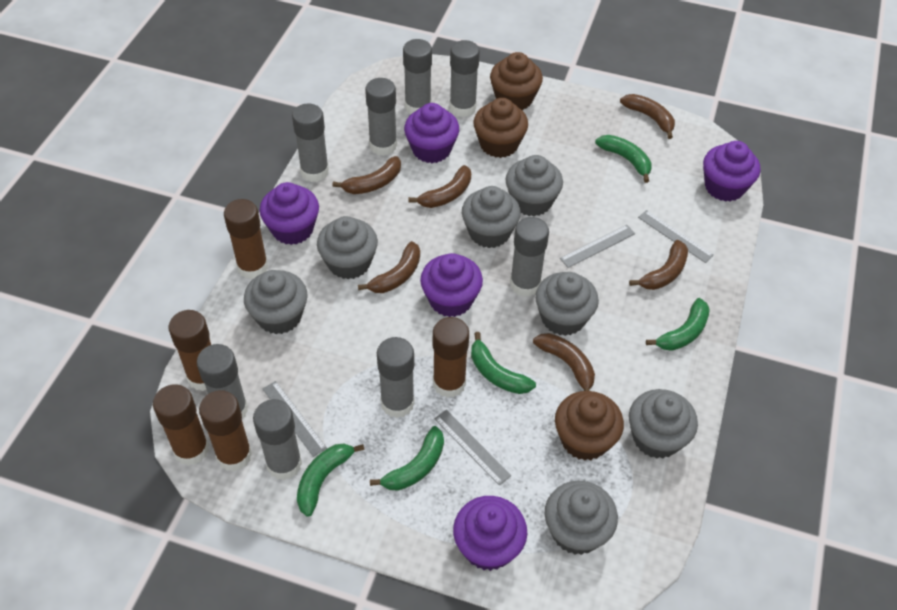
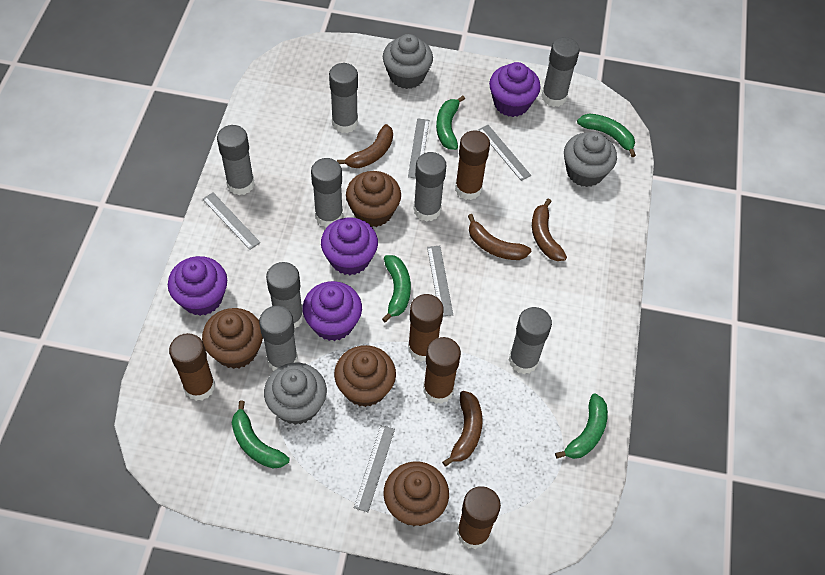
brown banana: 6 -> 4
brown cupcake: 3 -> 4
grey cupcake: 7 -> 3
grey ruler: 4 -> 5
purple cupcake: 5 -> 4

